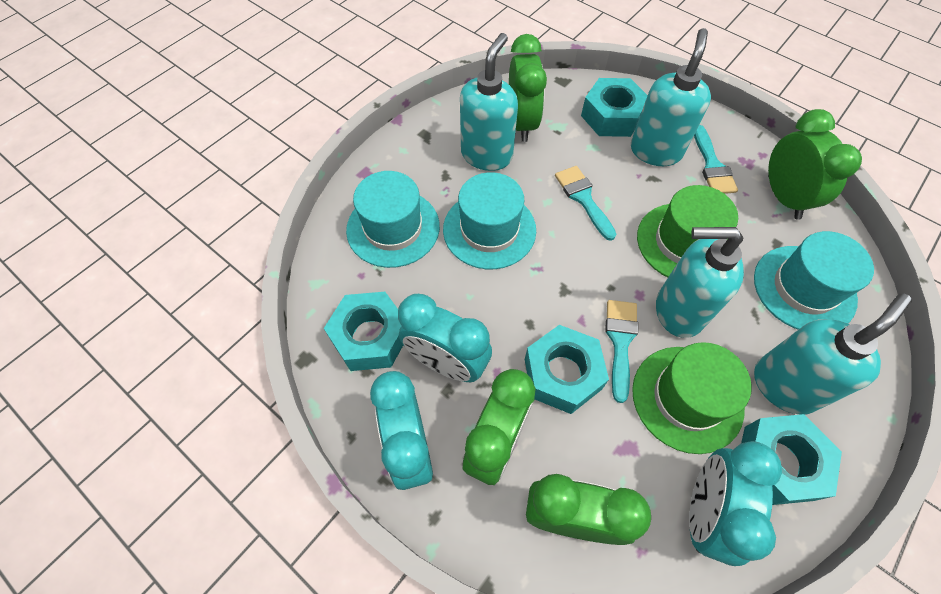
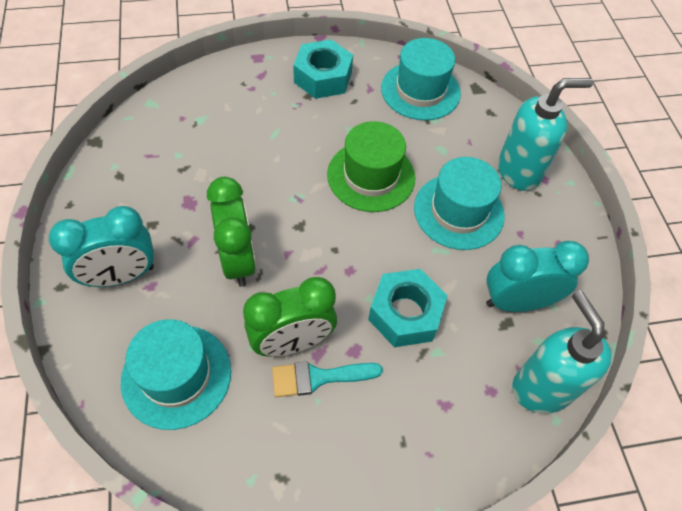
green clock: 4 -> 2
green hat: 2 -> 1
turquoise brush: 3 -> 1
turquoise clock: 3 -> 2
turquoise nut: 4 -> 2
turquoise soap dispenser: 4 -> 2

